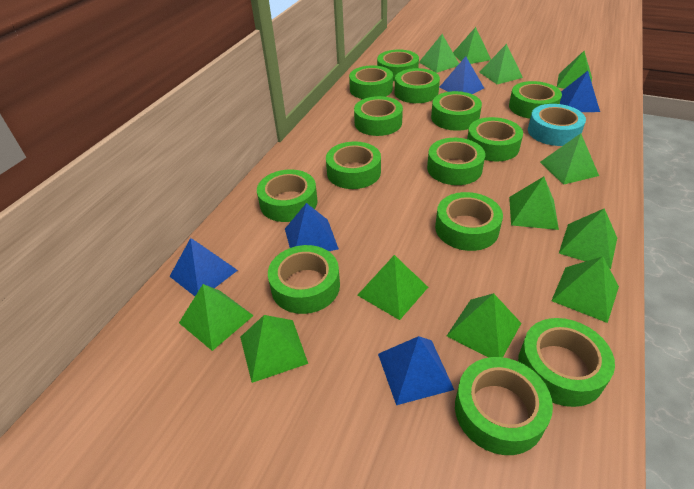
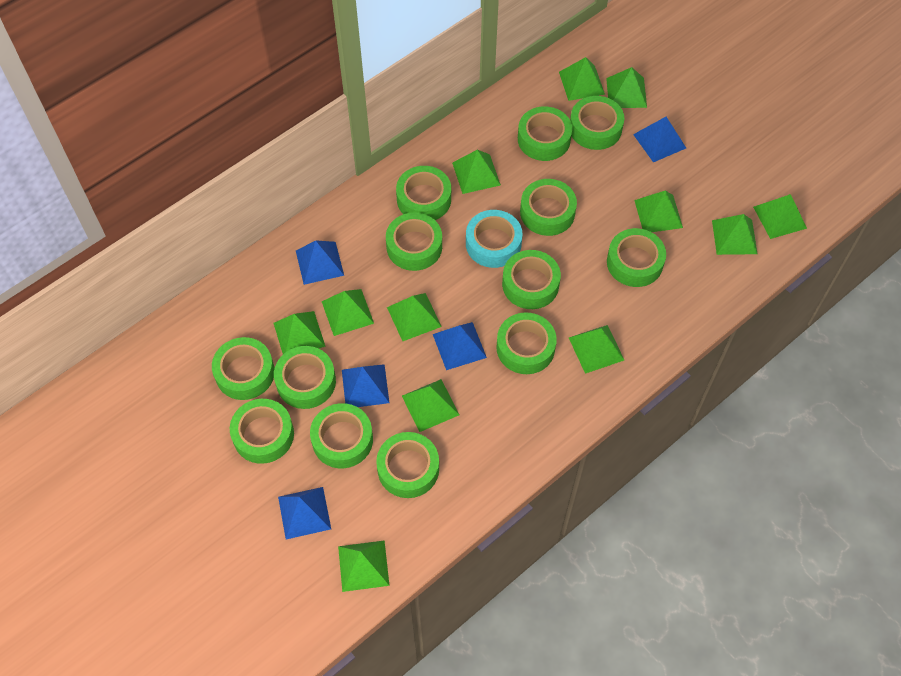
green tape: 14 -> 13

